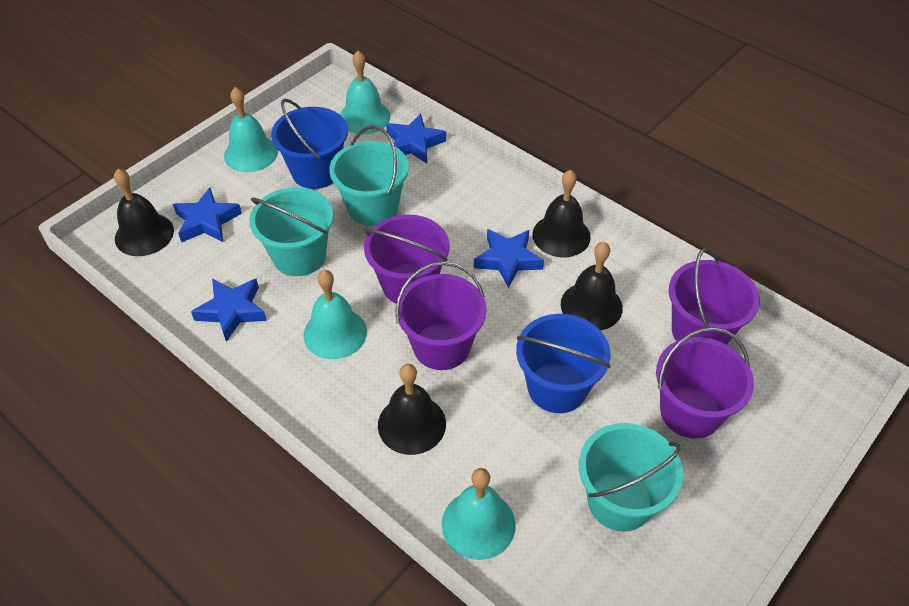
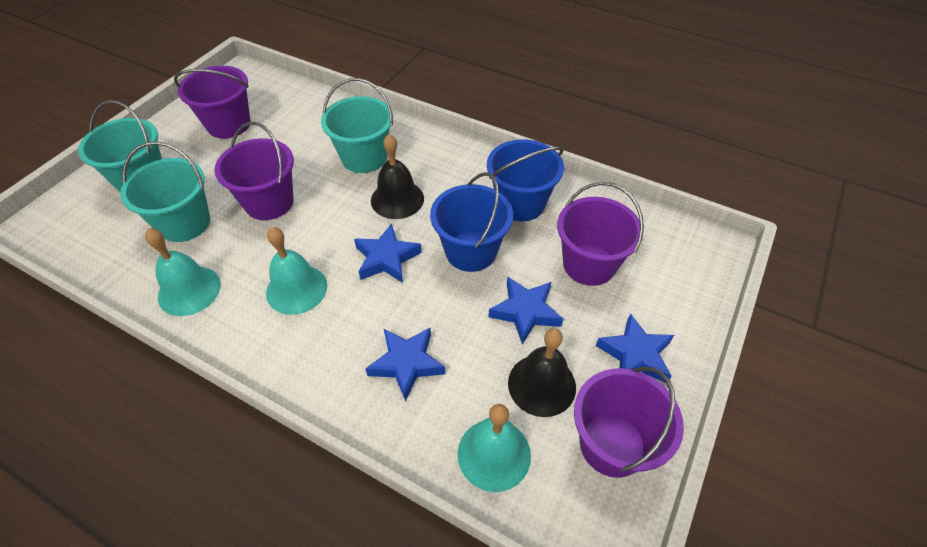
black bell: 4 -> 2
turquoise bell: 4 -> 3

